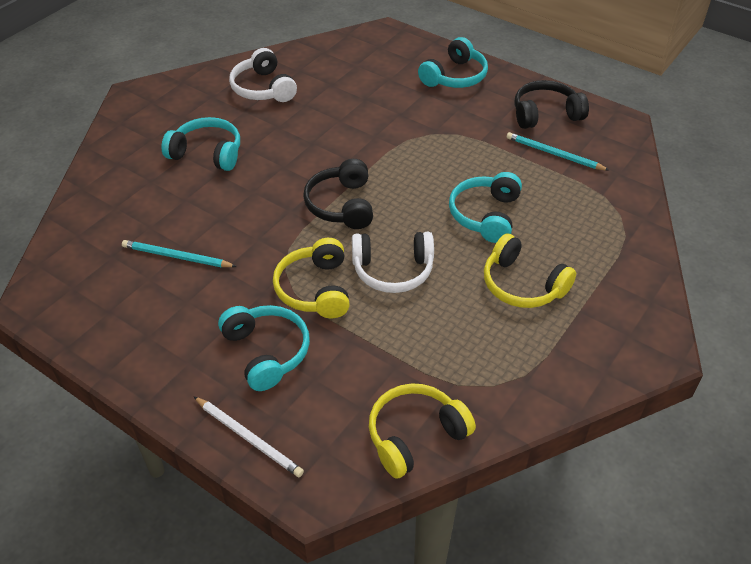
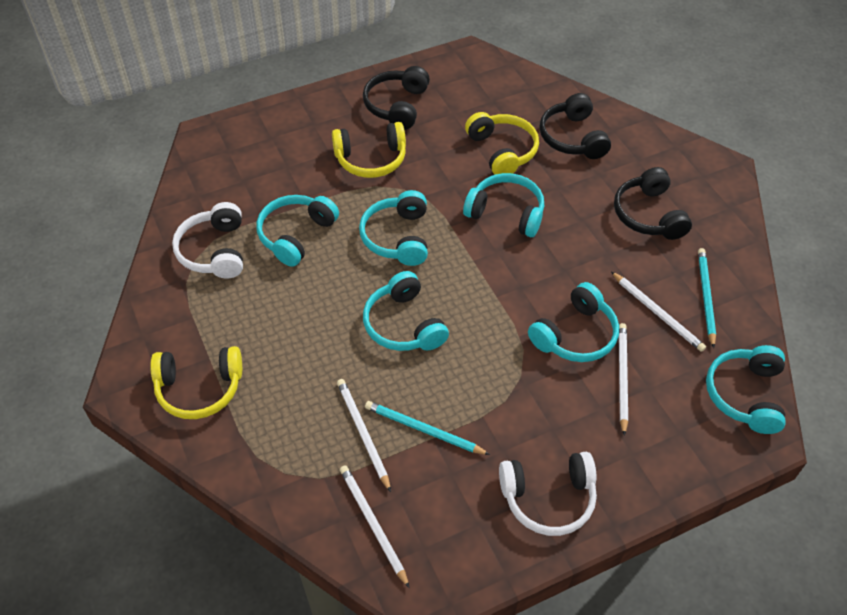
black headphones: 2 -> 3
turquoise headphones: 4 -> 6
white pencil: 1 -> 4

